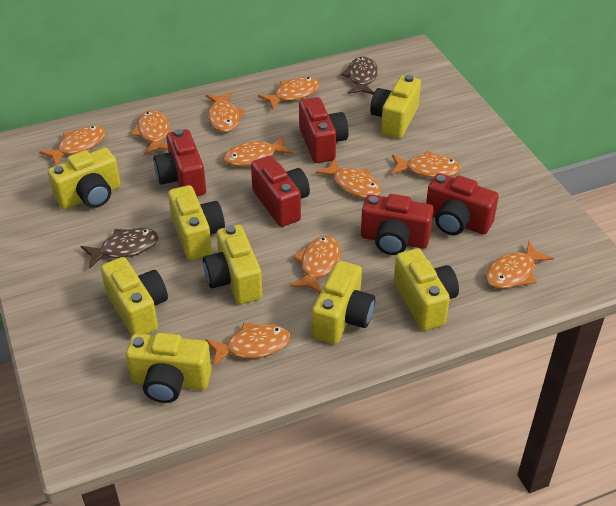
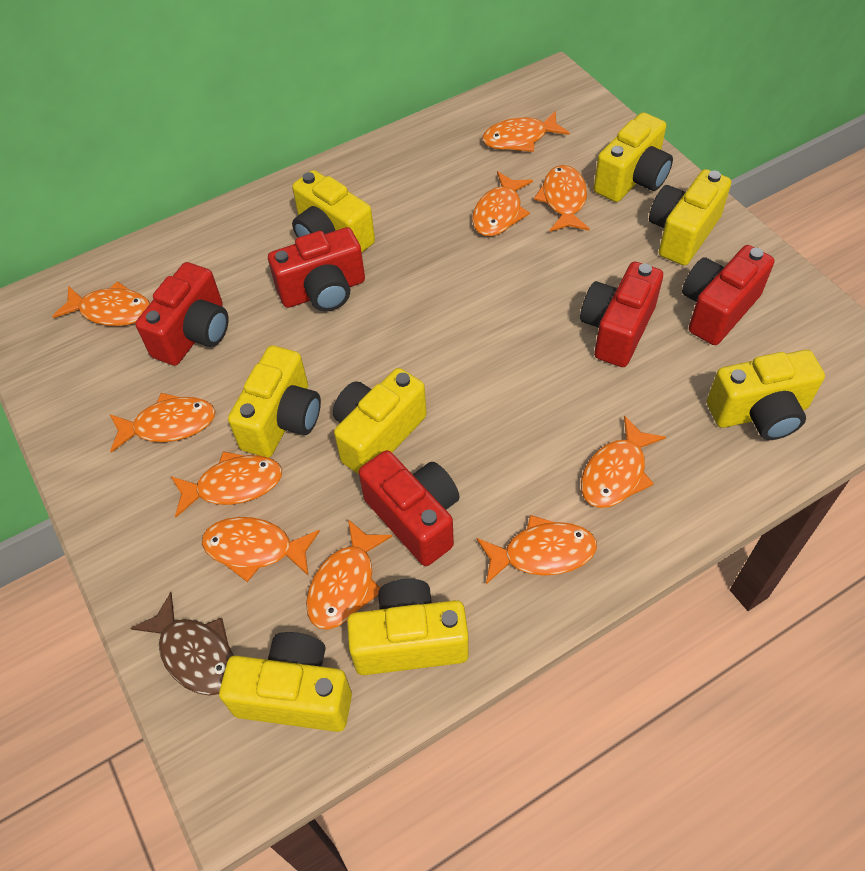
brown fish: 2 -> 1

